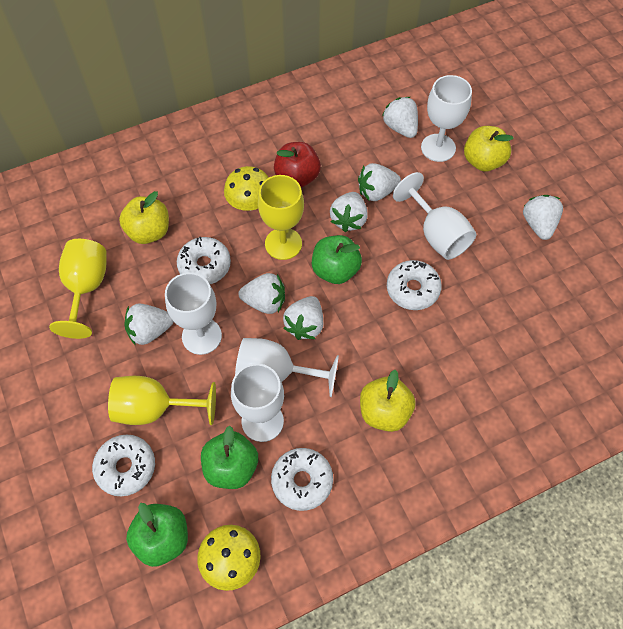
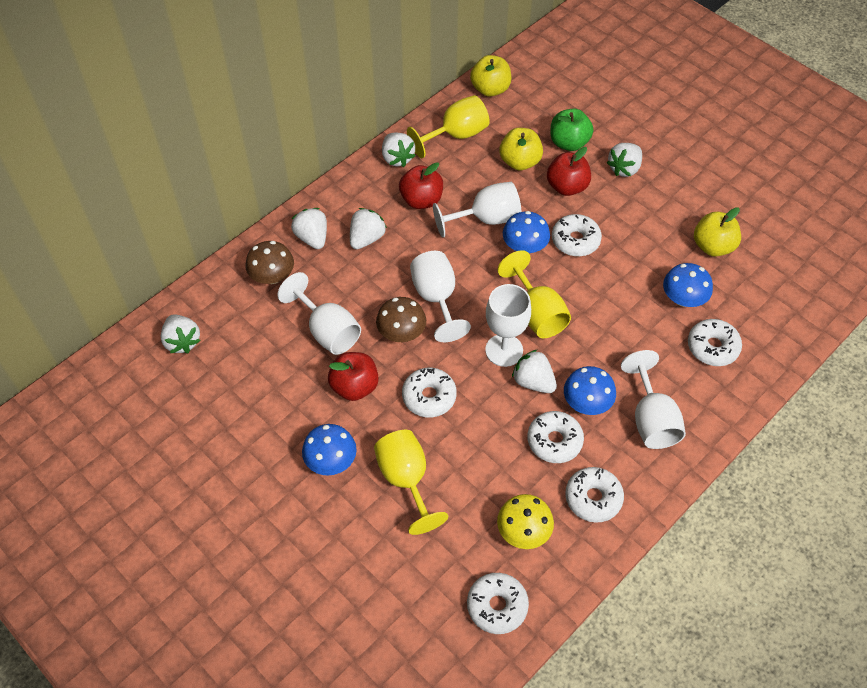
blue mushroom: 0 -> 4
brown mushroom: 0 -> 2
green apple: 3 -> 1
red apple: 1 -> 3
white donut: 4 -> 6
white strawberry: 7 -> 6
yellow mushroom: 2 -> 1

